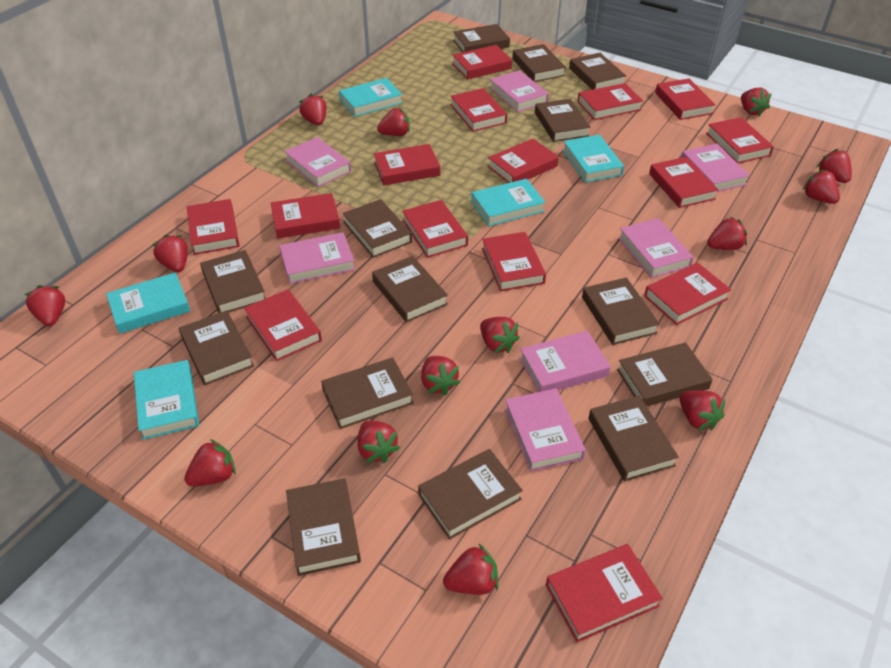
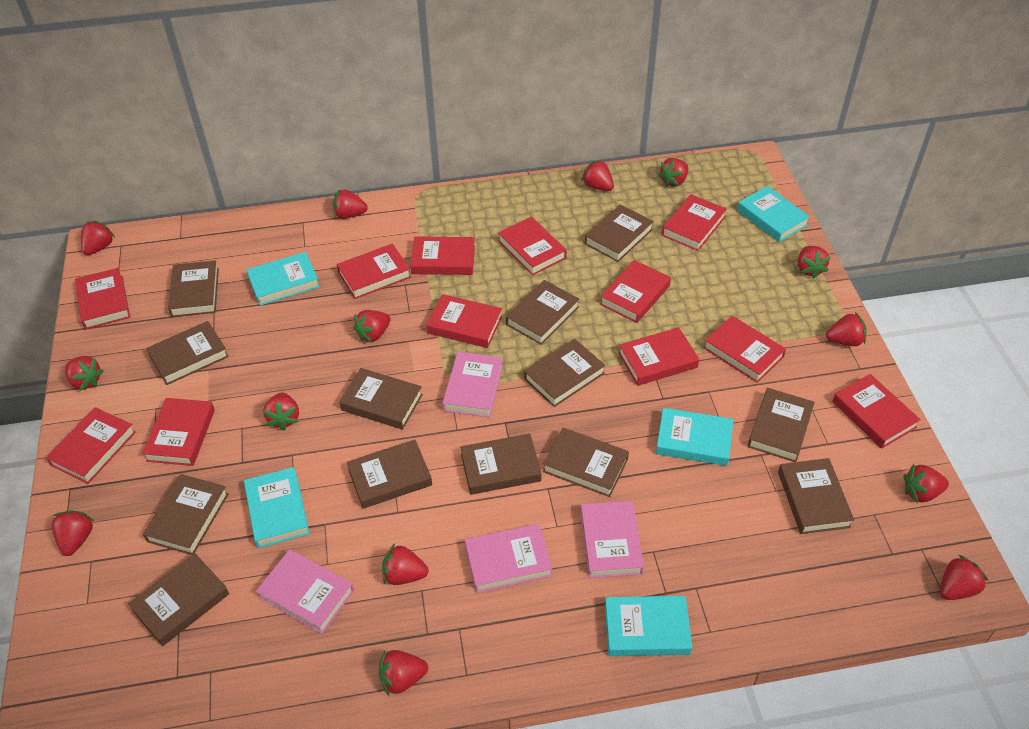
brown book: 14 -> 13
pink book: 7 -> 4
red book: 15 -> 12

